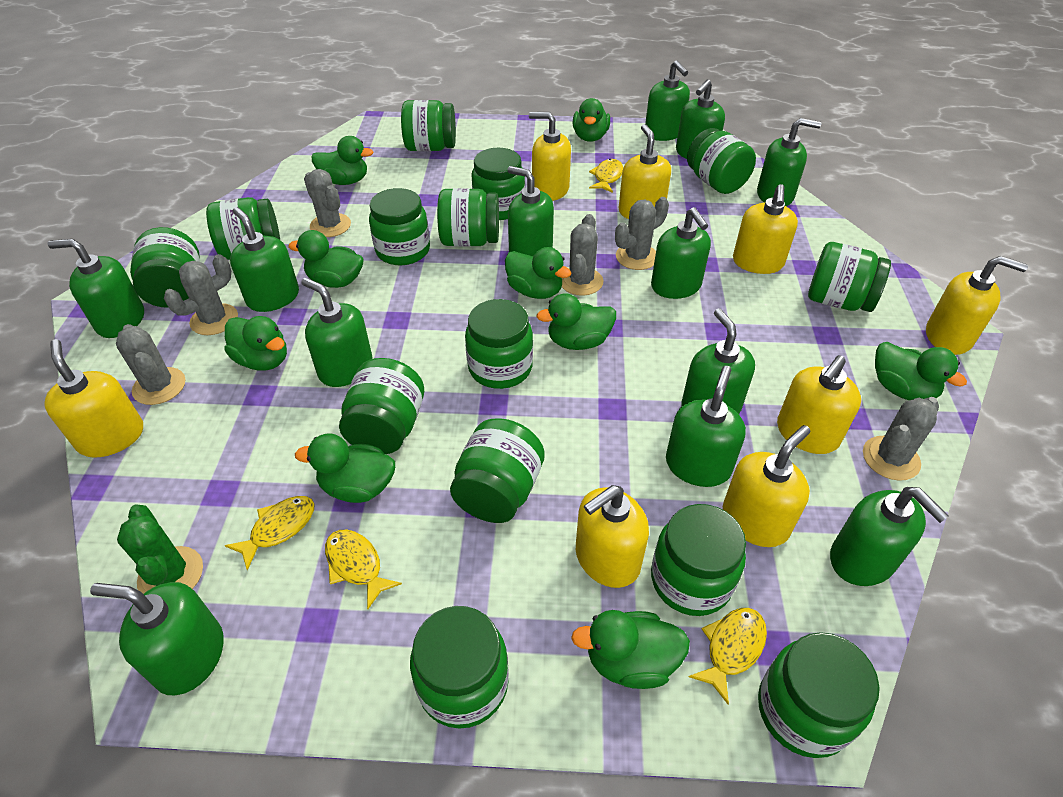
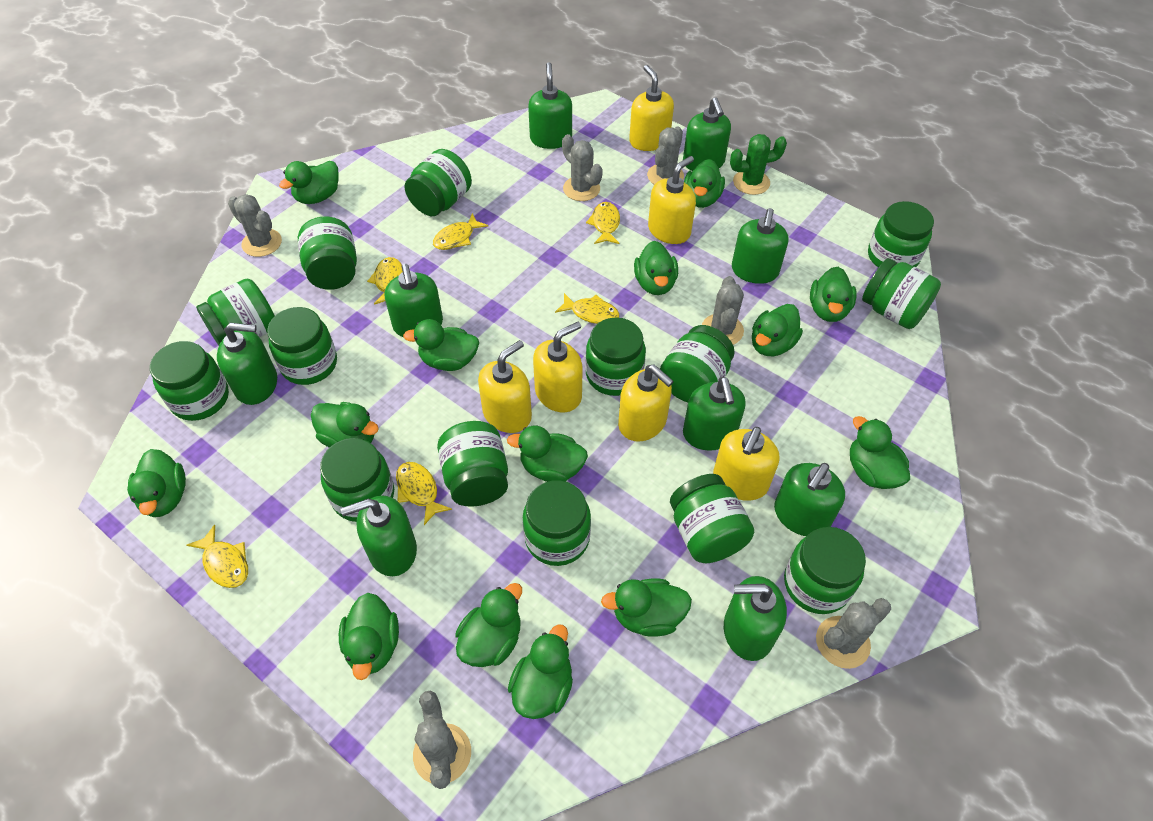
green duck: 9 -> 14
green soap dispenser: 12 -> 9
yellow fish: 4 -> 6
yellow soap dispenser: 8 -> 6

